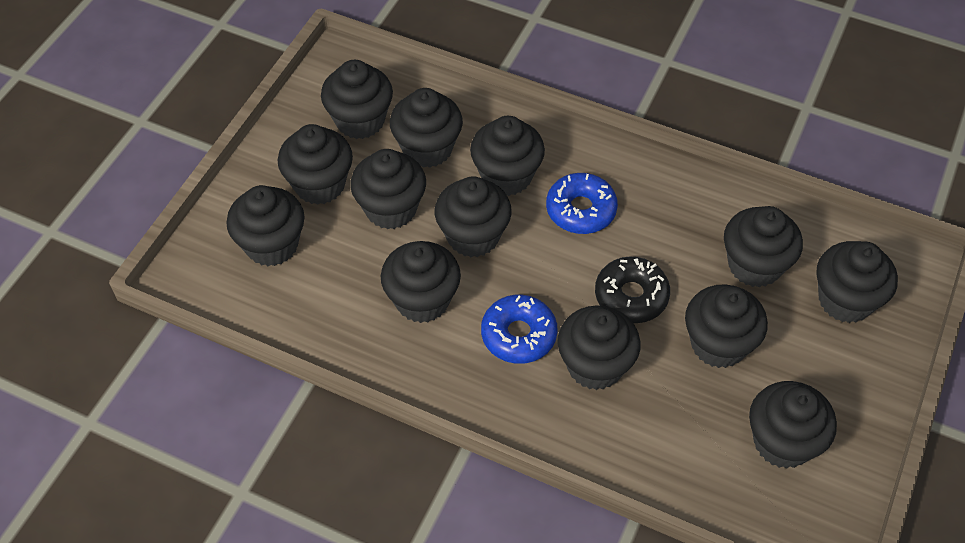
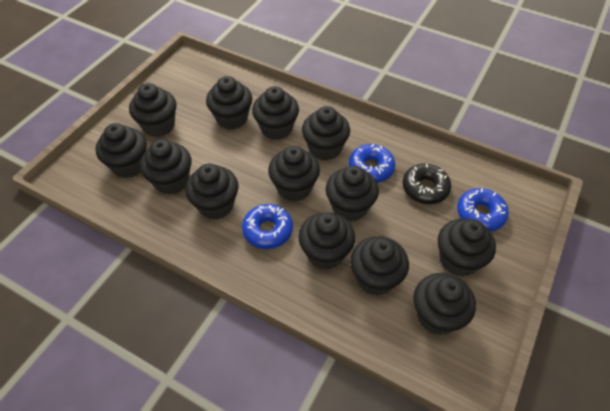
blue donut: 2 -> 3

